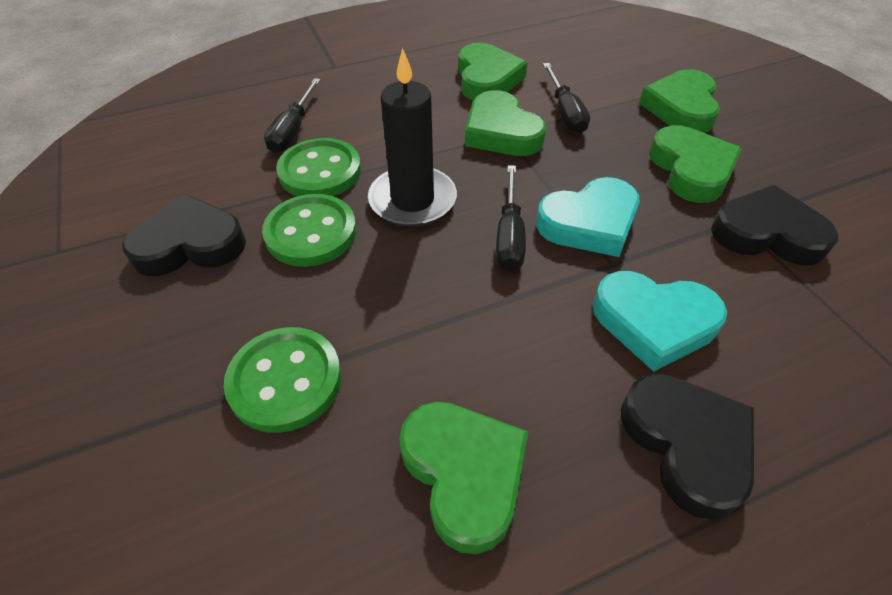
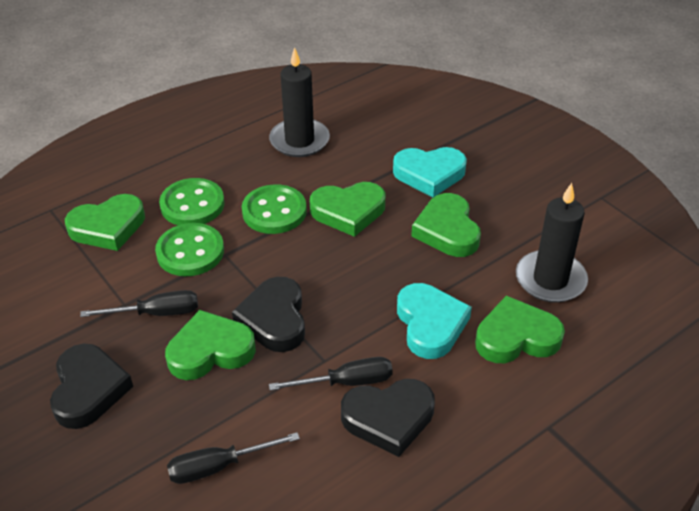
black candle: 1 -> 2

